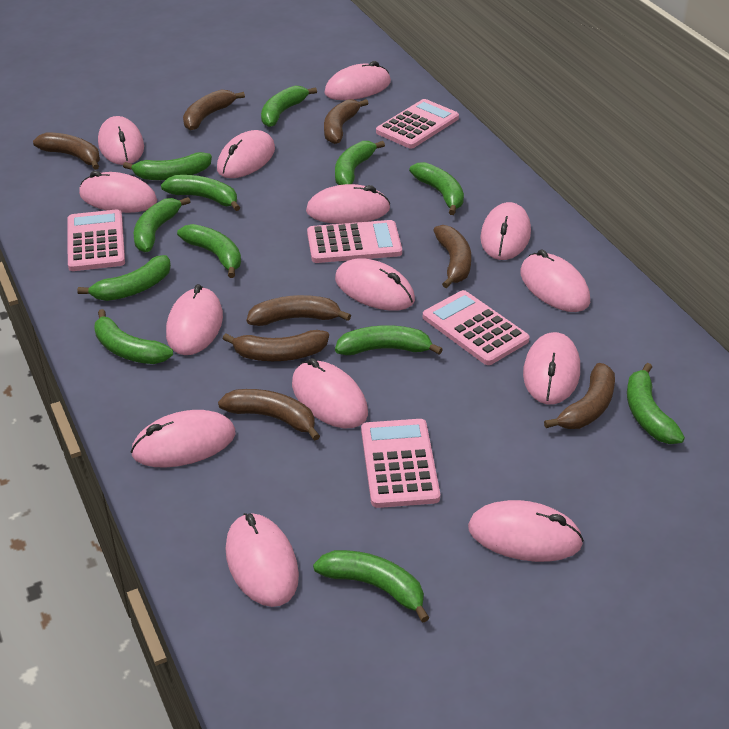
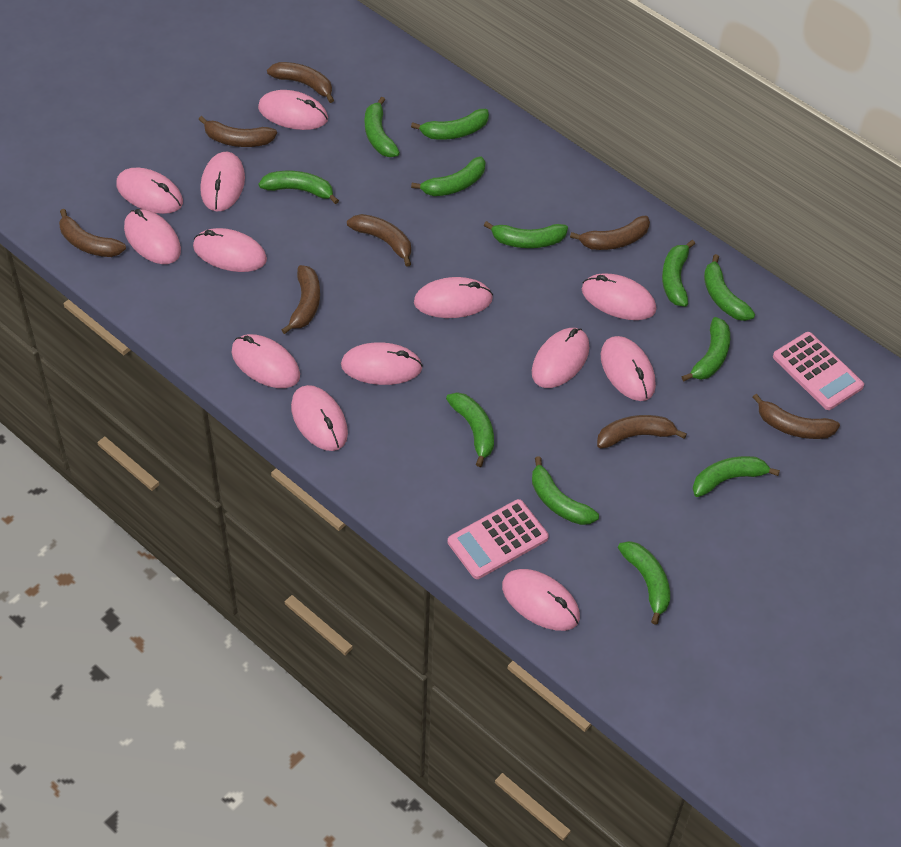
pink calculator: 5 -> 2
pink mouse: 14 -> 13

